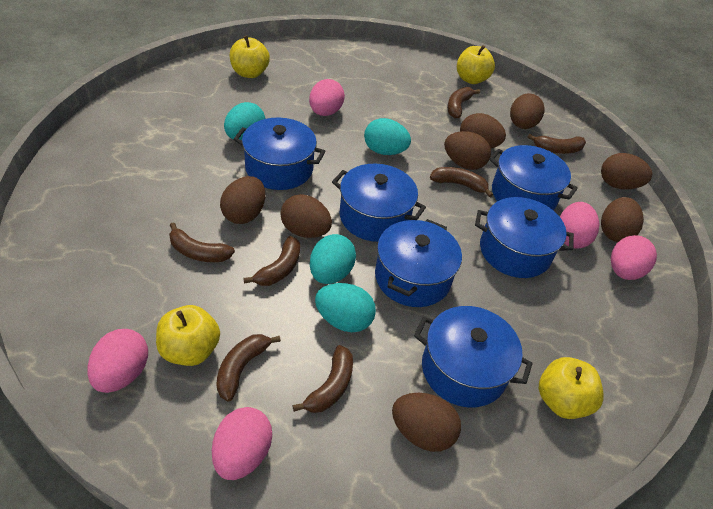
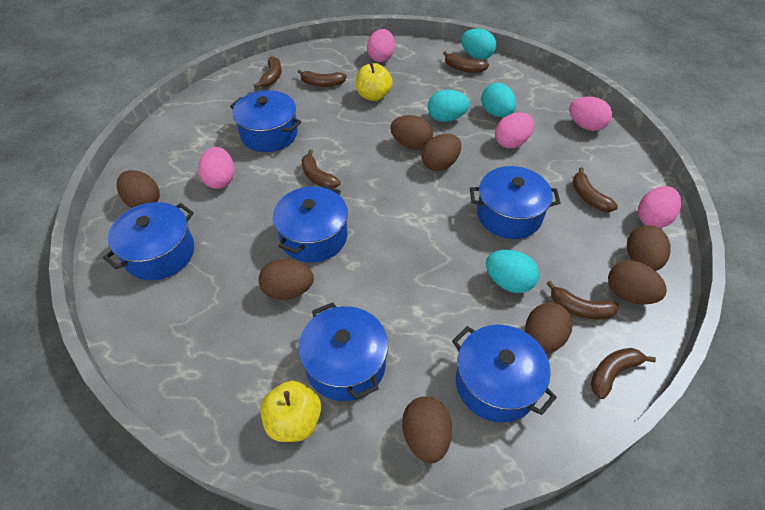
yellow apple: 4 -> 2

